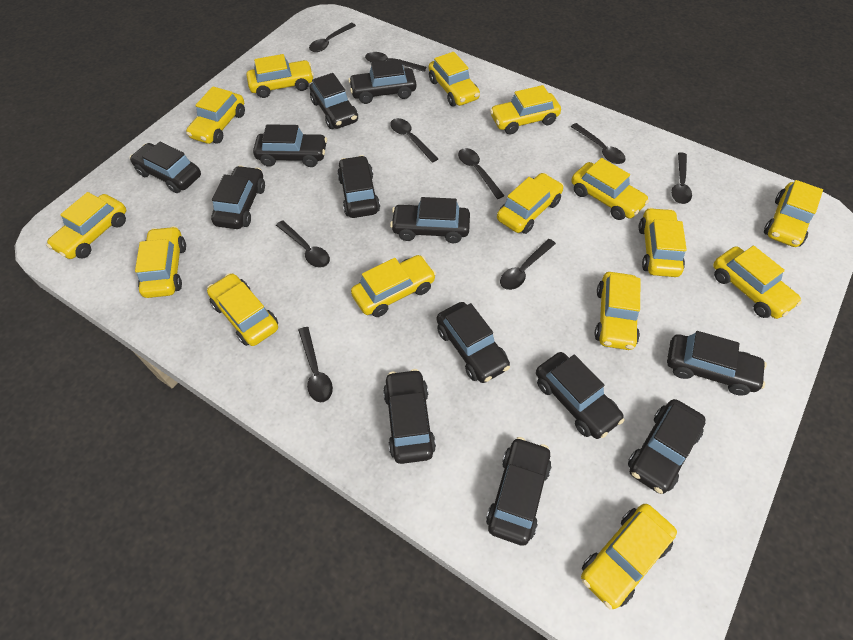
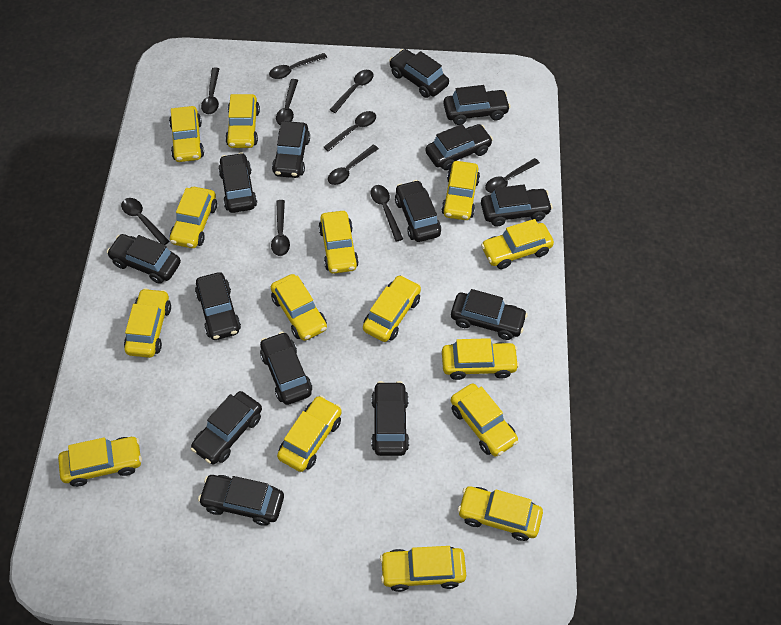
black car: 13 -> 14
black spoon: 9 -> 10

